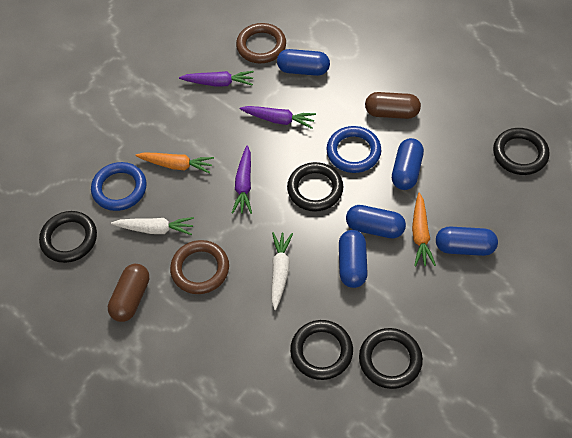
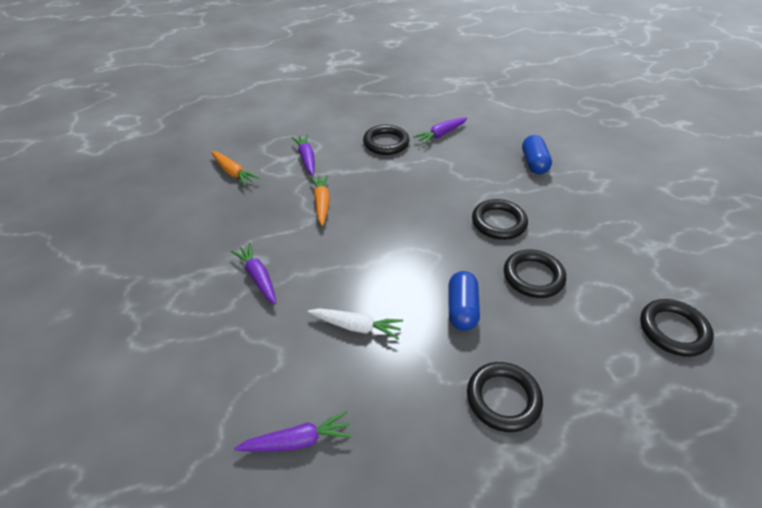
blue capsule: 5 -> 2
blue ring: 2 -> 0
brown capsule: 2 -> 0
brown ring: 2 -> 0
purple carrot: 3 -> 4
white carrot: 2 -> 1

